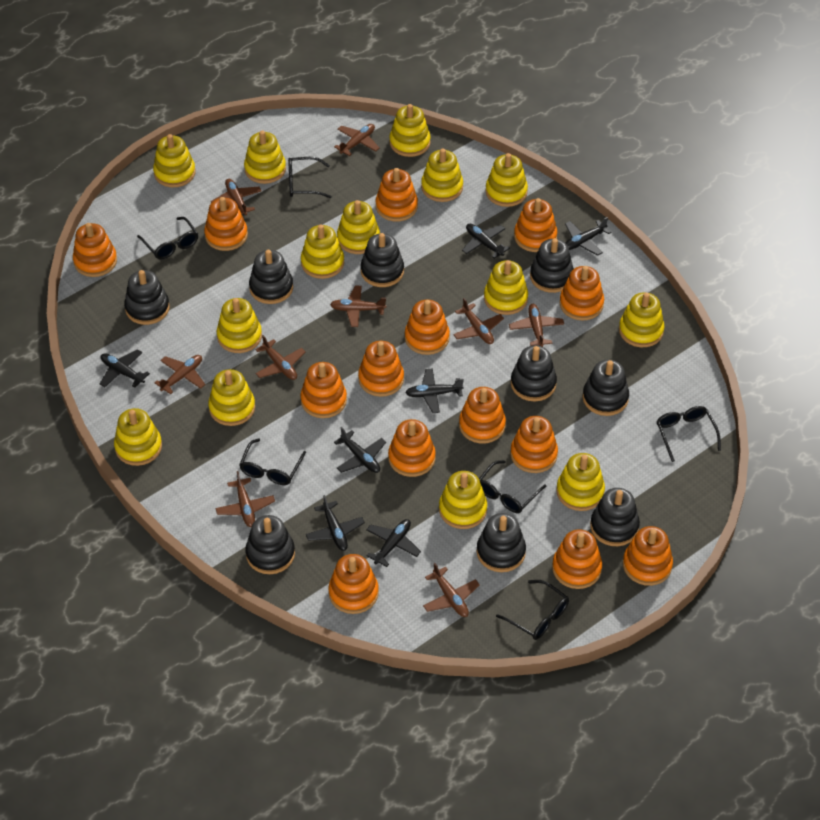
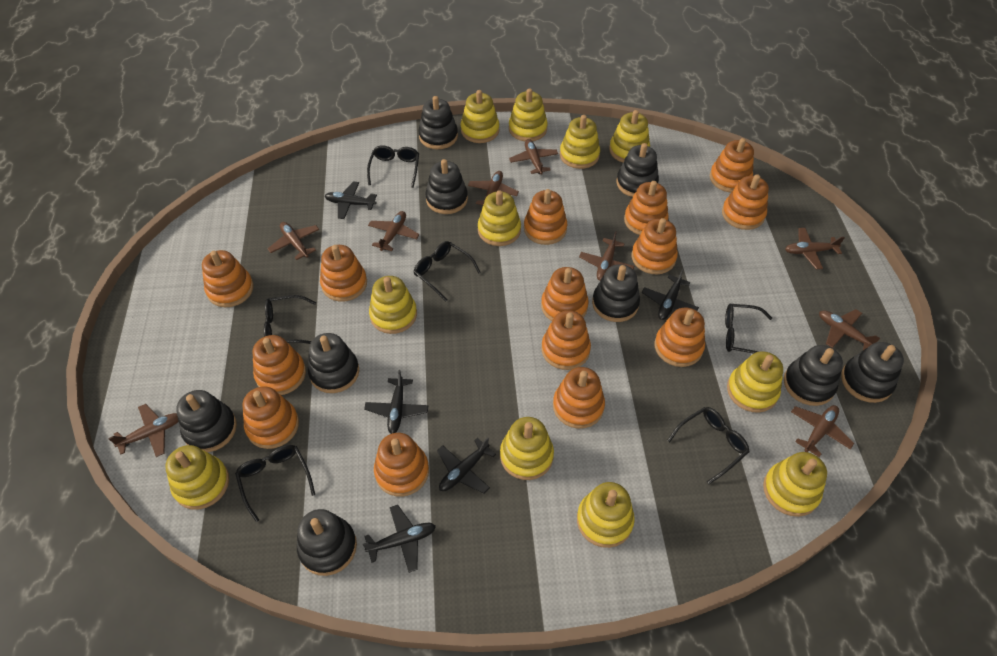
black plane: 7 -> 5
yellow stacking toy: 14 -> 11

